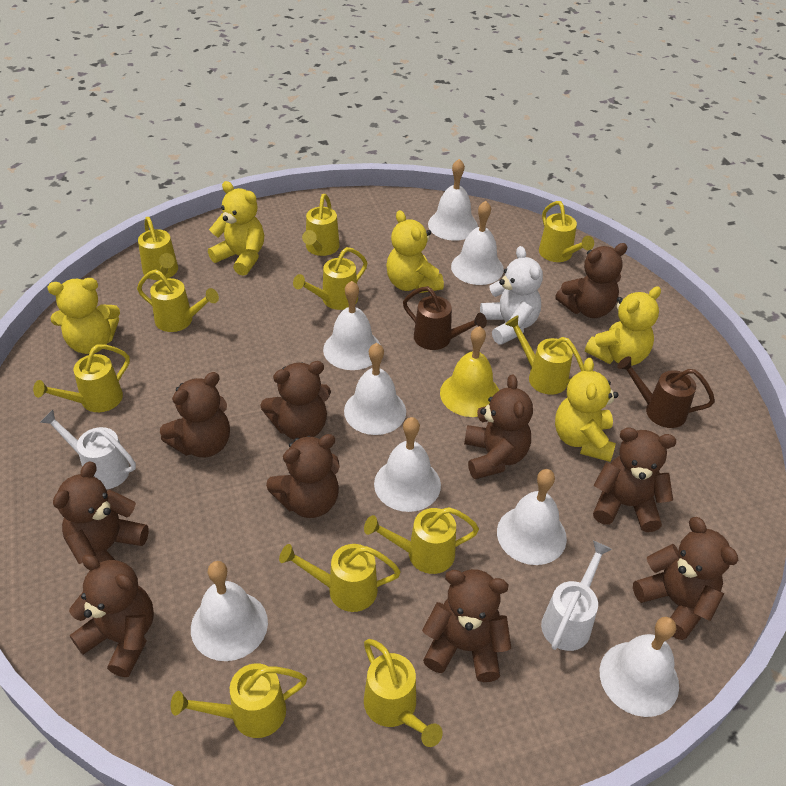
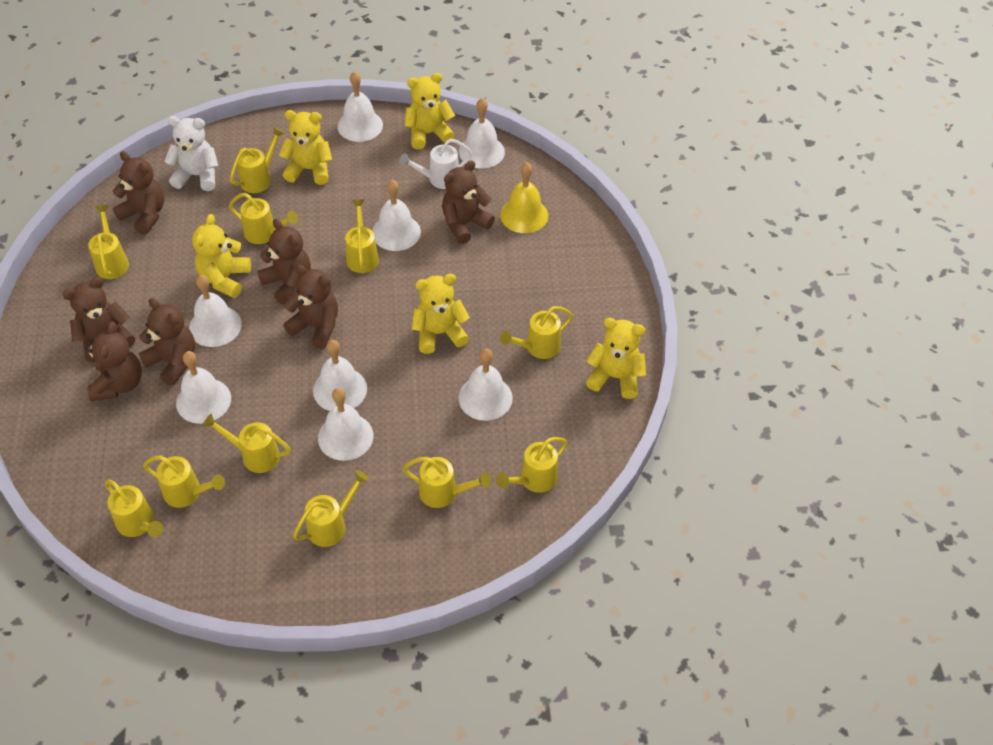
brown teddy bear: 10 -> 7
brown watering can: 2 -> 0
white watering can: 2 -> 1

